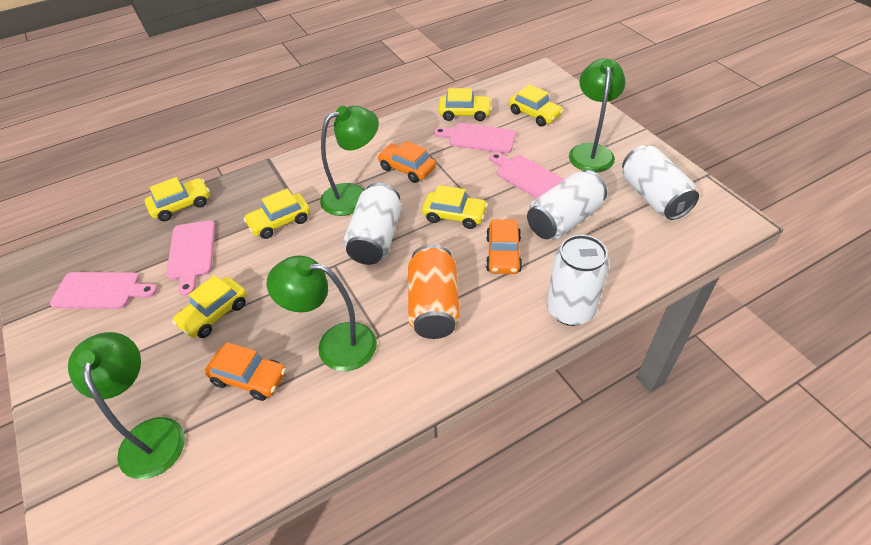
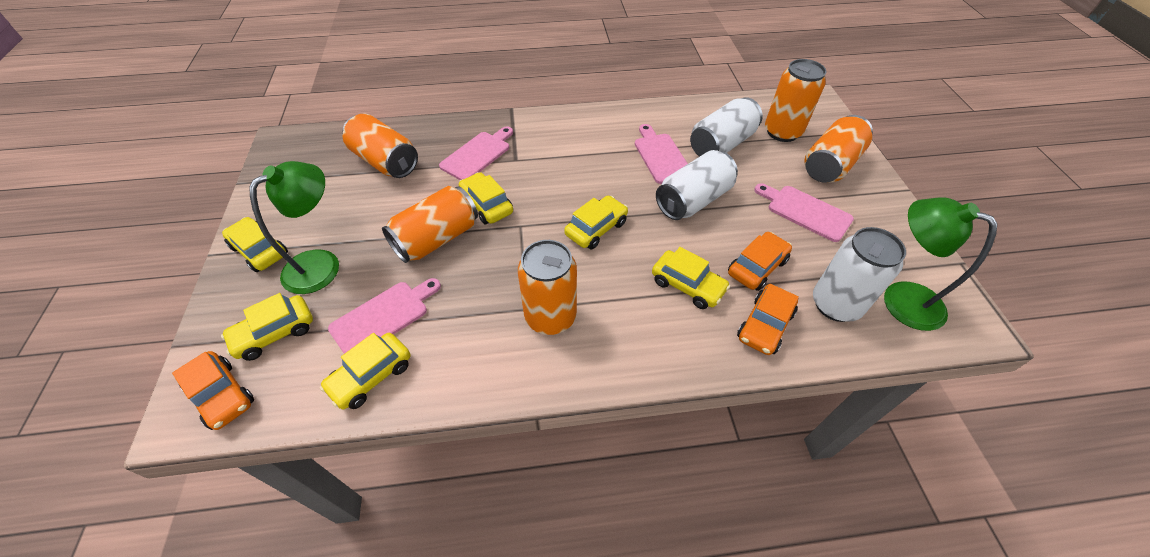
green lamp: 4 -> 2
orange can: 1 -> 5
white can: 4 -> 3

